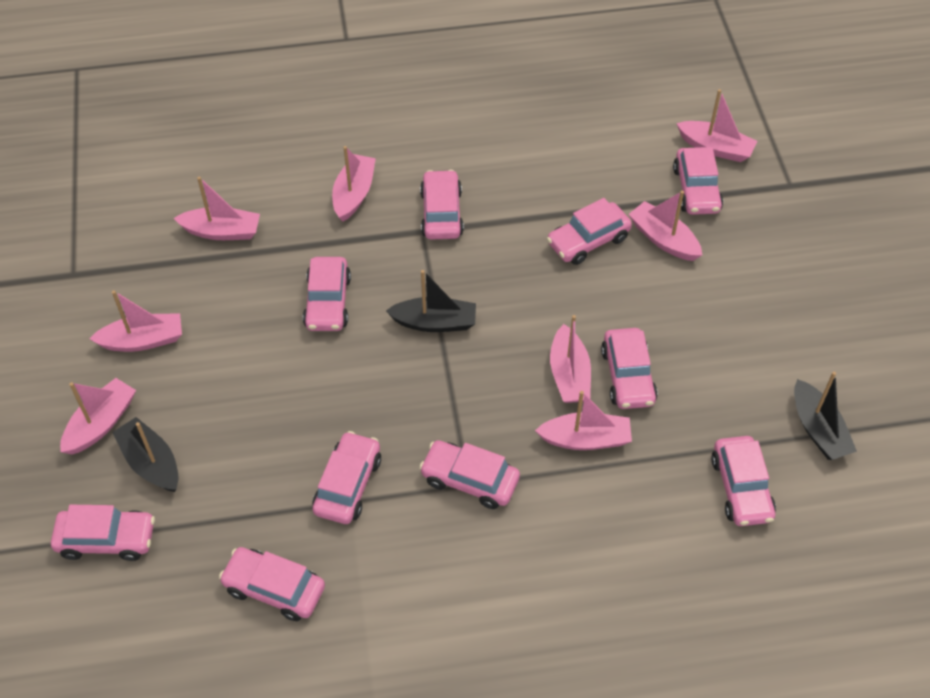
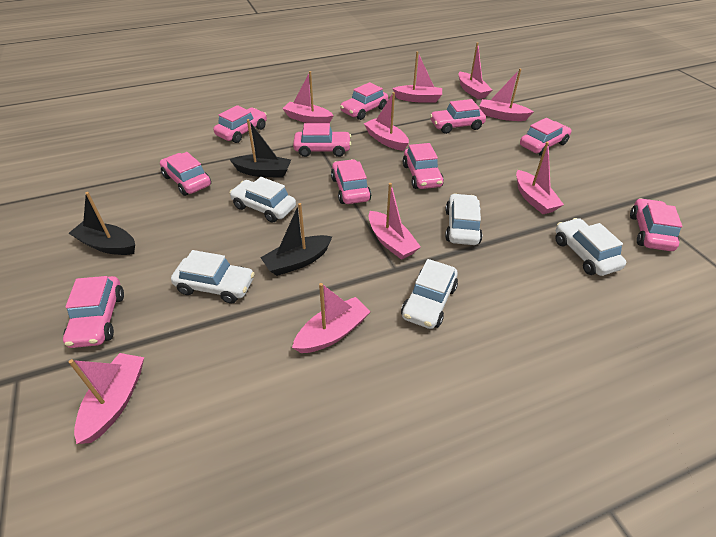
pink boat: 8 -> 9
white car: 0 -> 5

